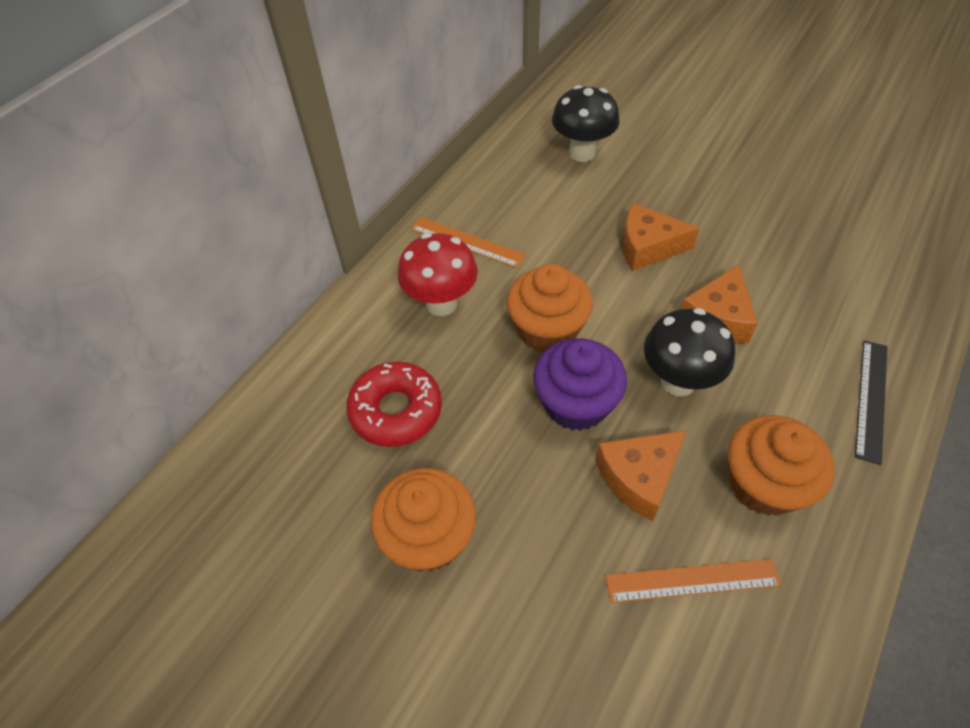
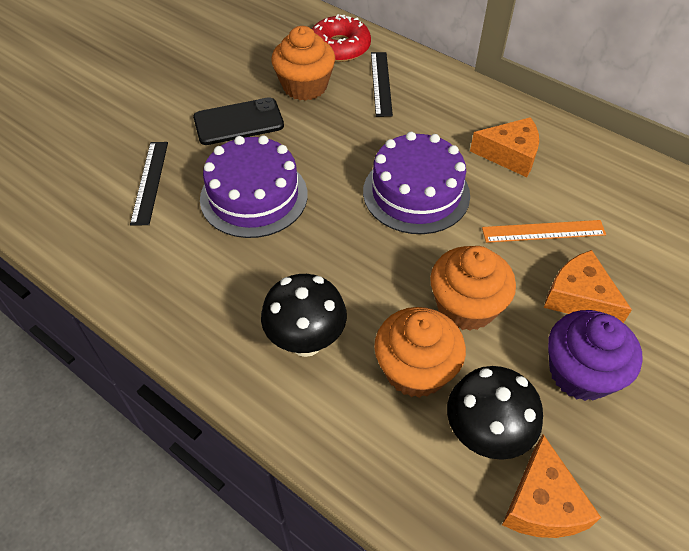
black phone: 0 -> 1
black ruler: 1 -> 2
orange ruler: 2 -> 1
purple cake: 0 -> 2
red mushroom: 1 -> 0

